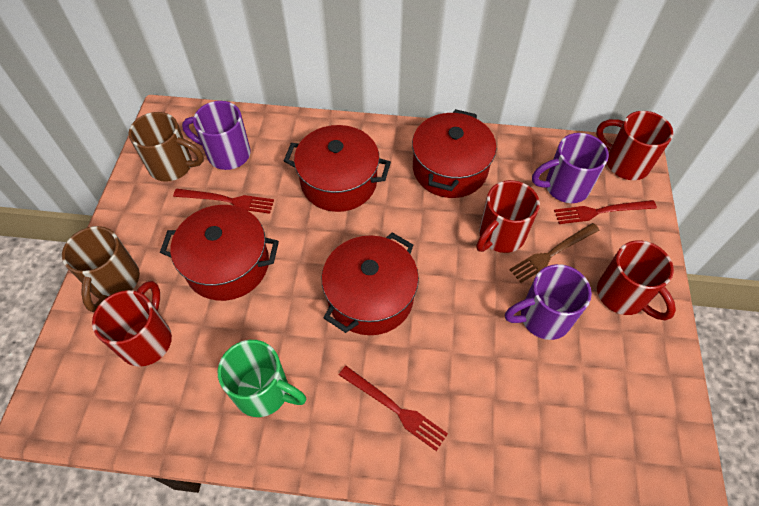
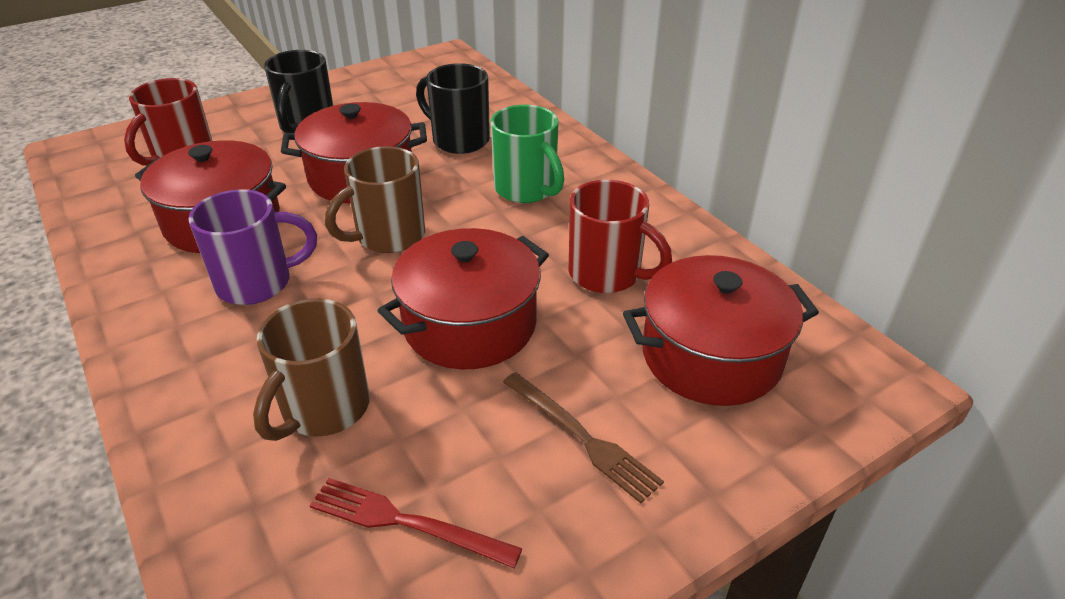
black mug: 0 -> 2
purple mug: 3 -> 1
red fork: 3 -> 1
red mug: 4 -> 2

